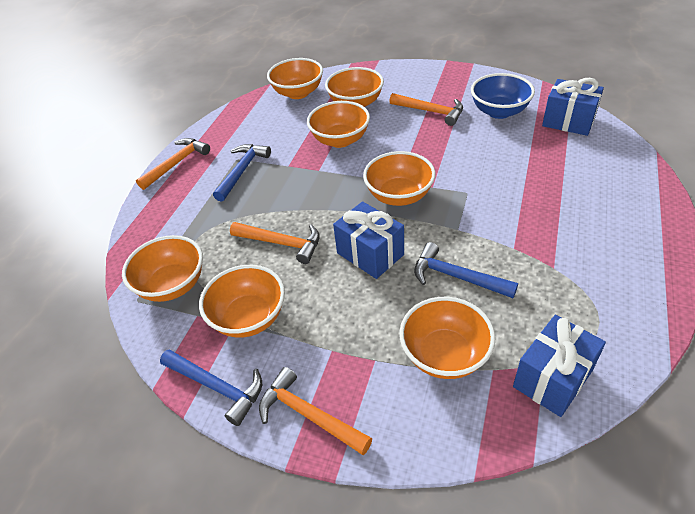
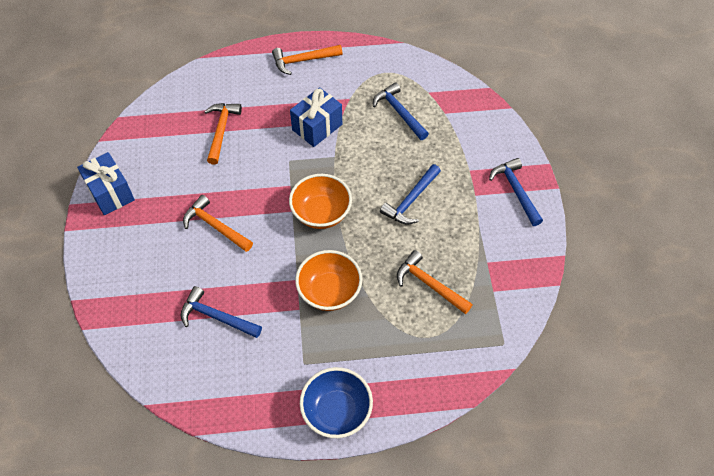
blue gift: 3 -> 2
blue hammer: 3 -> 4
orange bowl: 7 -> 2

